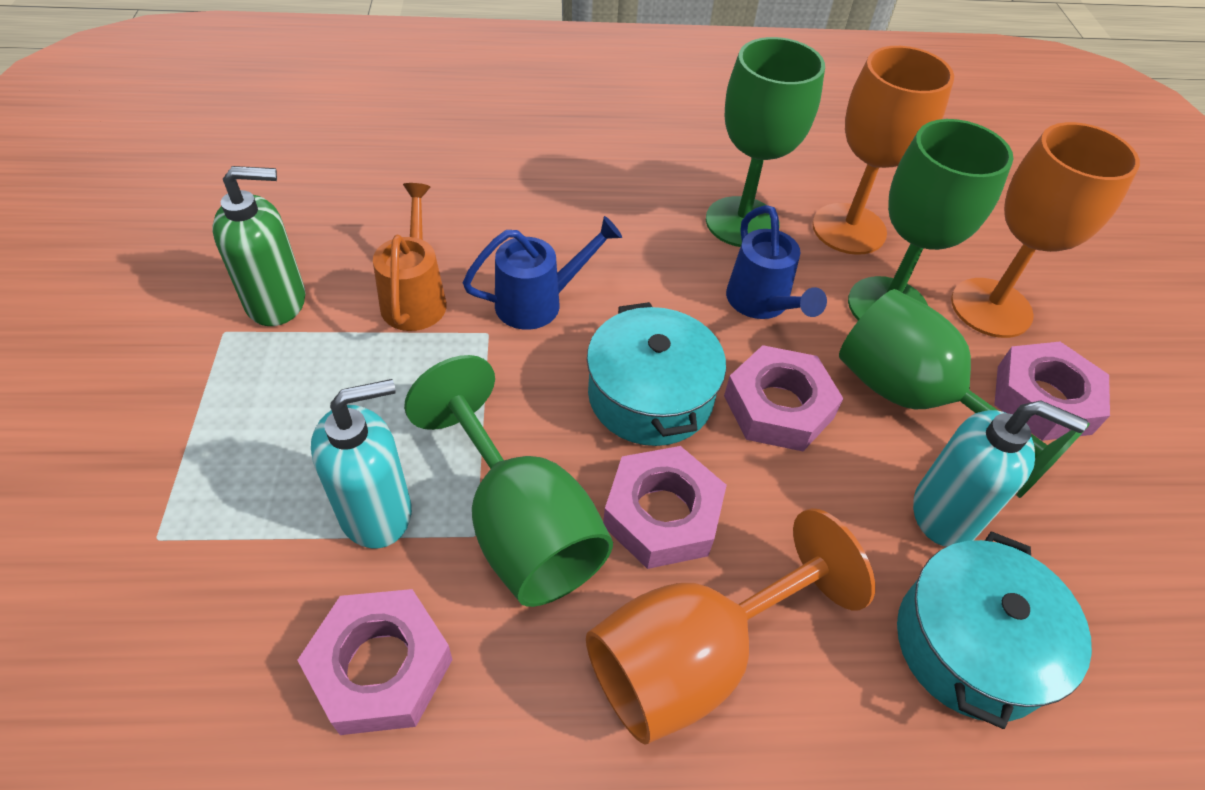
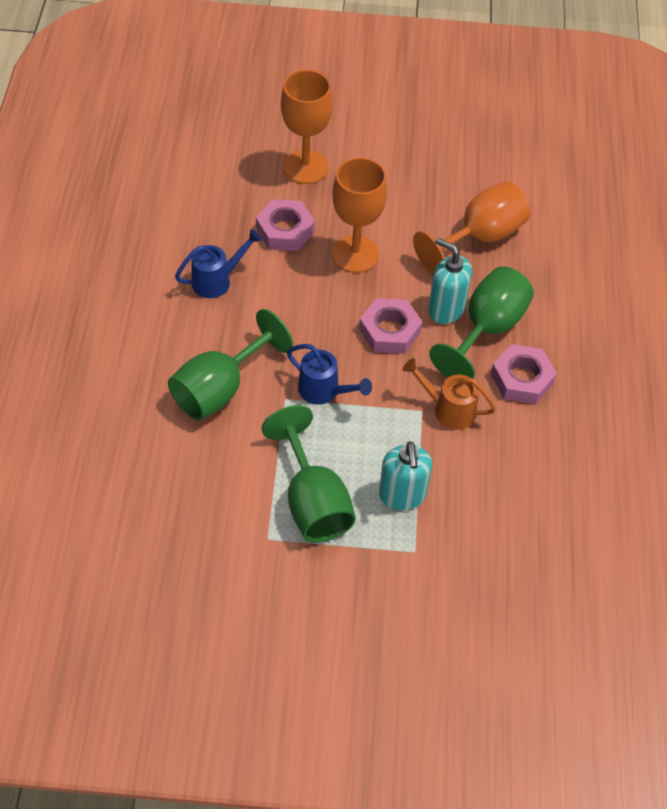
green goblet: 4 -> 3
green soap dispenser: 1 -> 0
pink nut: 4 -> 3
turquoise pot: 2 -> 0

